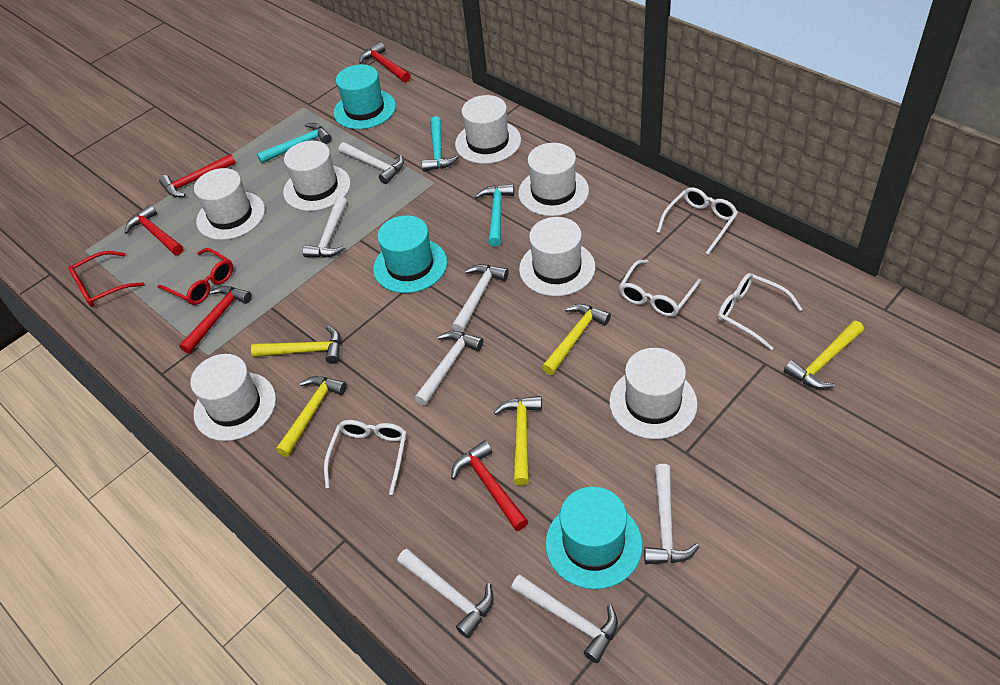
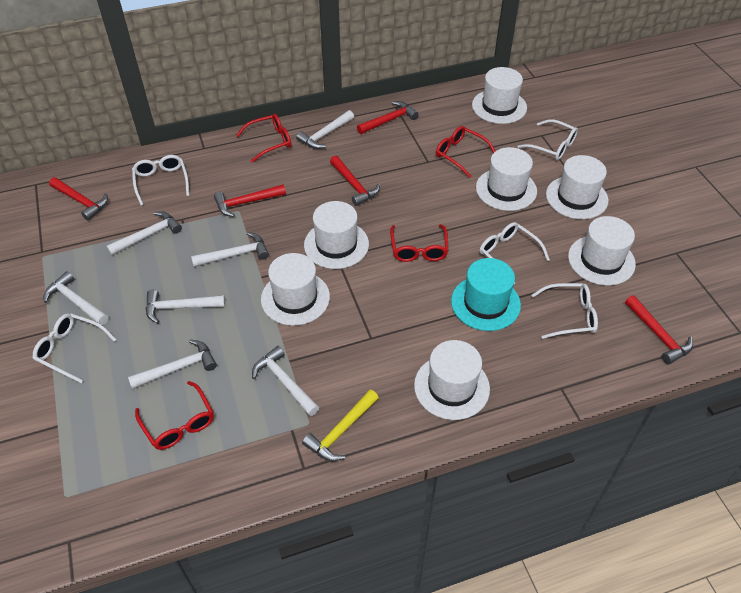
red glasses: 2 -> 4
turquoise hammer: 3 -> 0
turquoise hat: 3 -> 1
white glasses: 4 -> 5
yellow hammer: 5 -> 1

